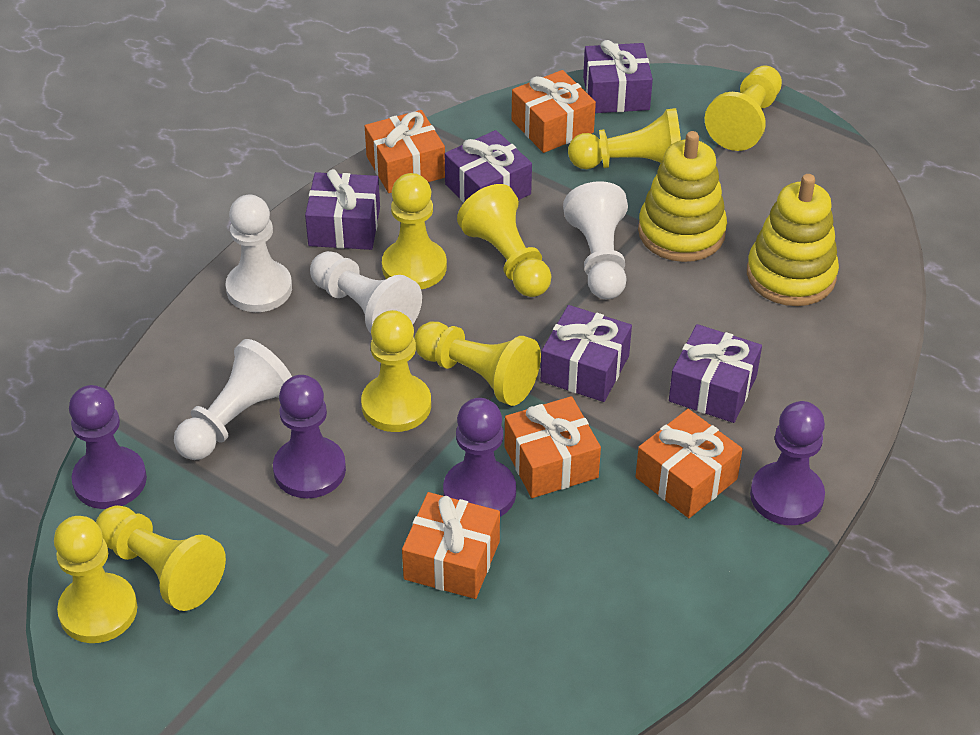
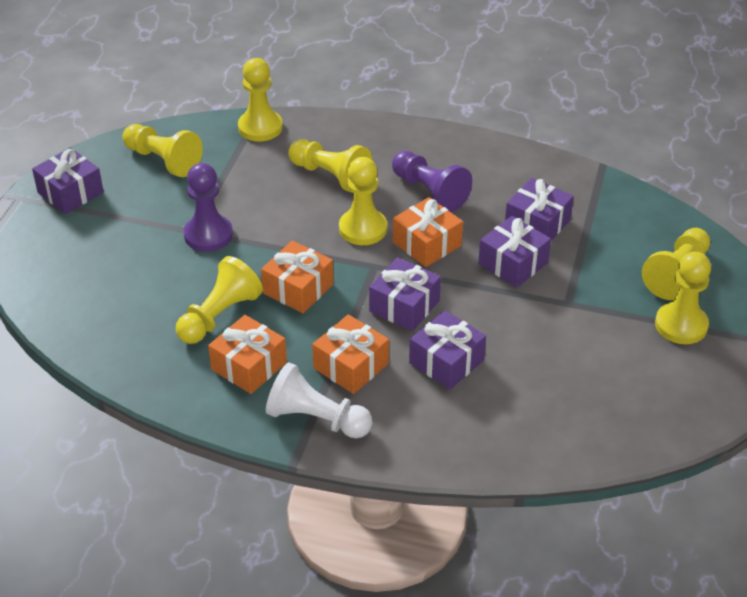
orange gift: 5 -> 4
purple pawn: 4 -> 2
white pawn: 4 -> 1
yellow pawn: 8 -> 7
yellow stacking toy: 2 -> 0

